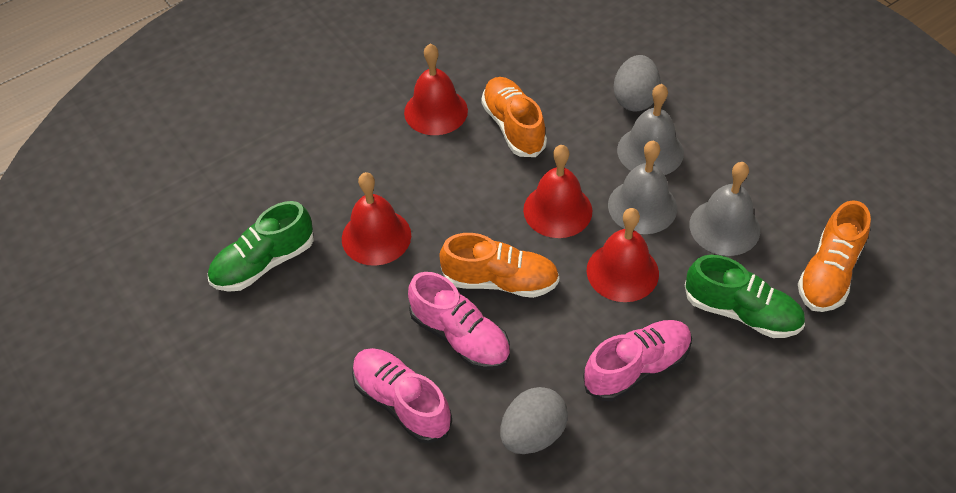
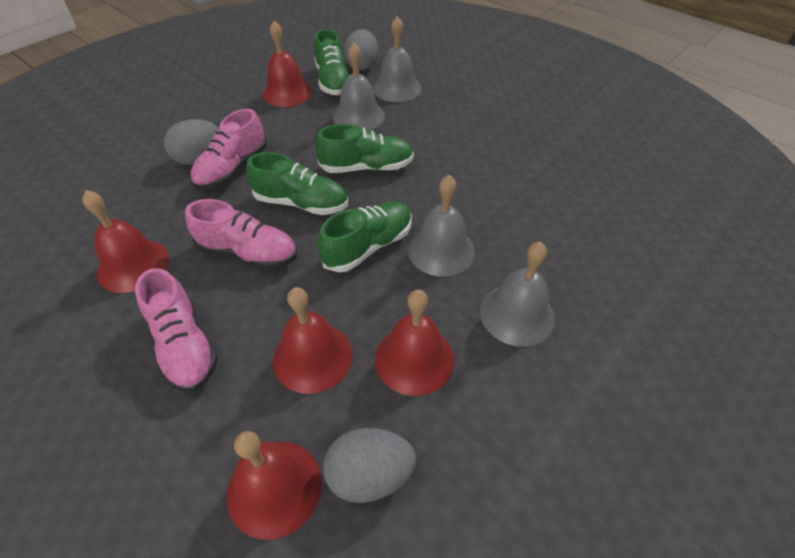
green shoe: 2 -> 4
grey bell: 3 -> 4
grey egg: 2 -> 3
orange shoe: 3 -> 0
red bell: 4 -> 5

